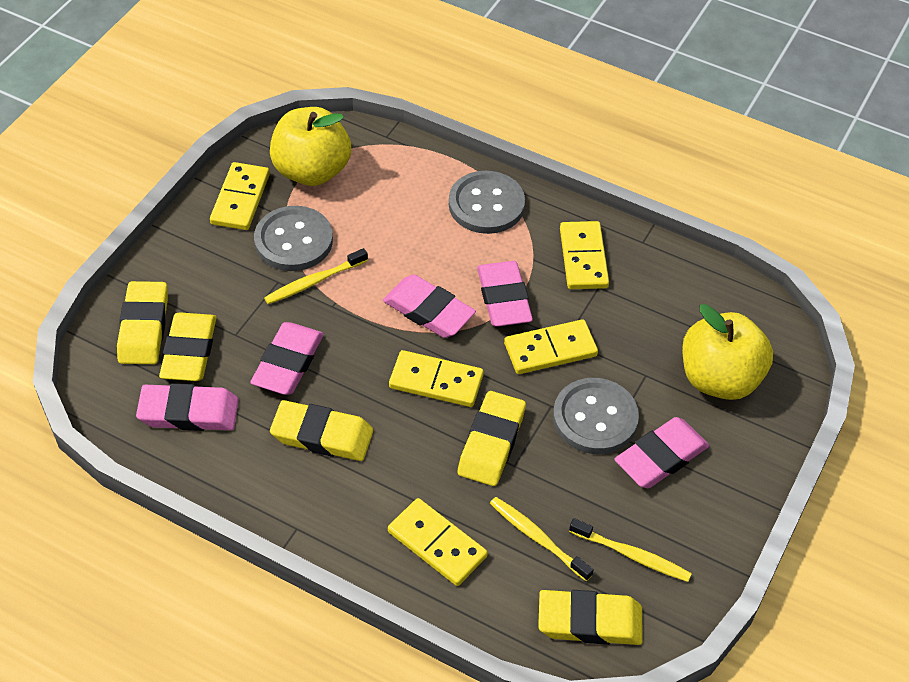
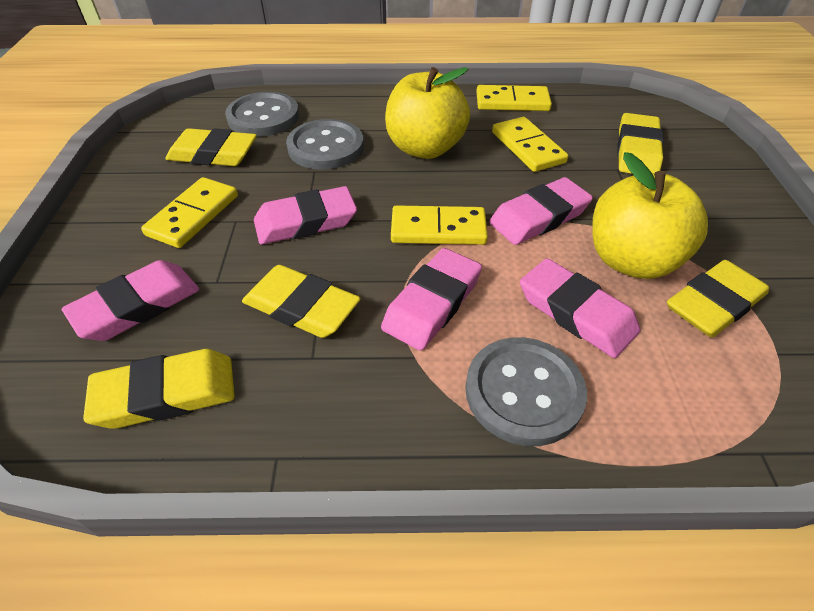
yellow domino: 5 -> 4
yellow toothbrush: 3 -> 0

